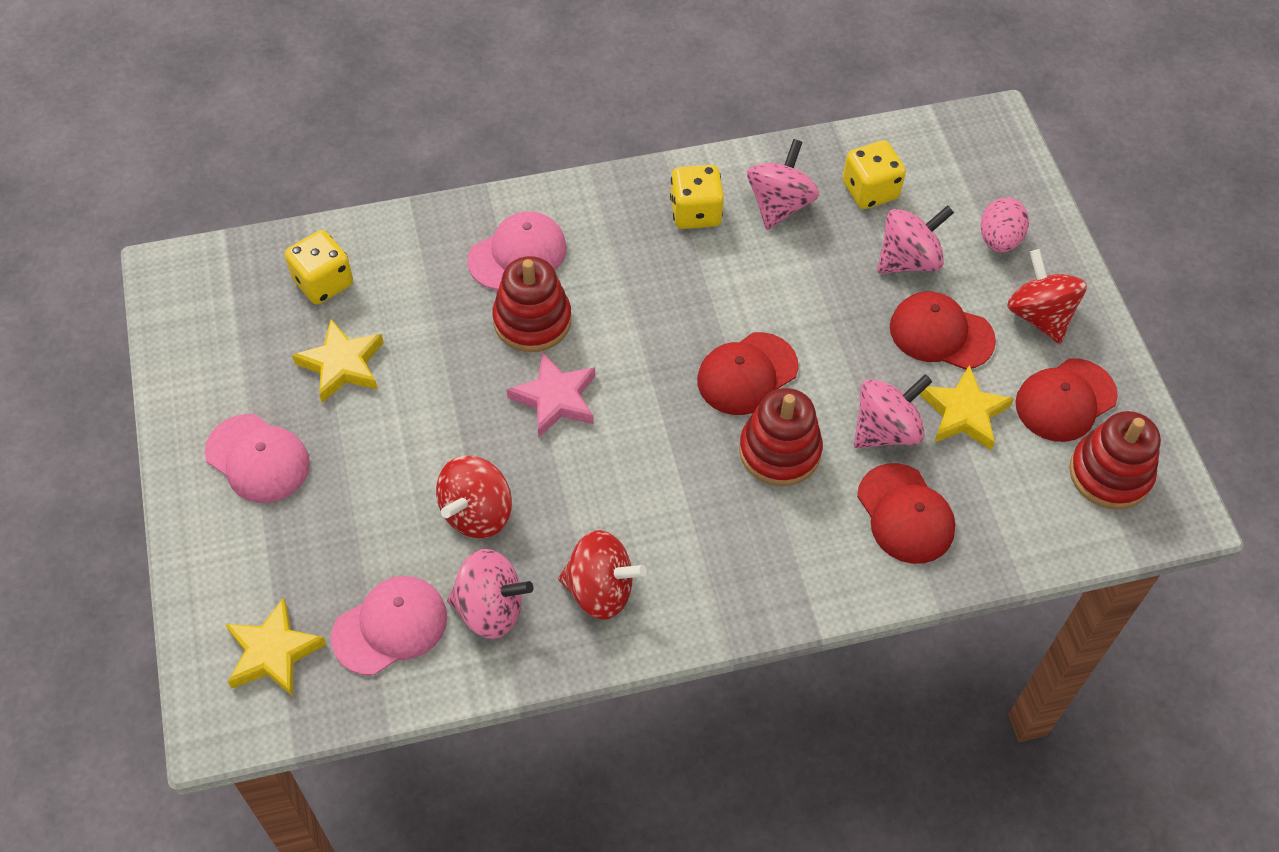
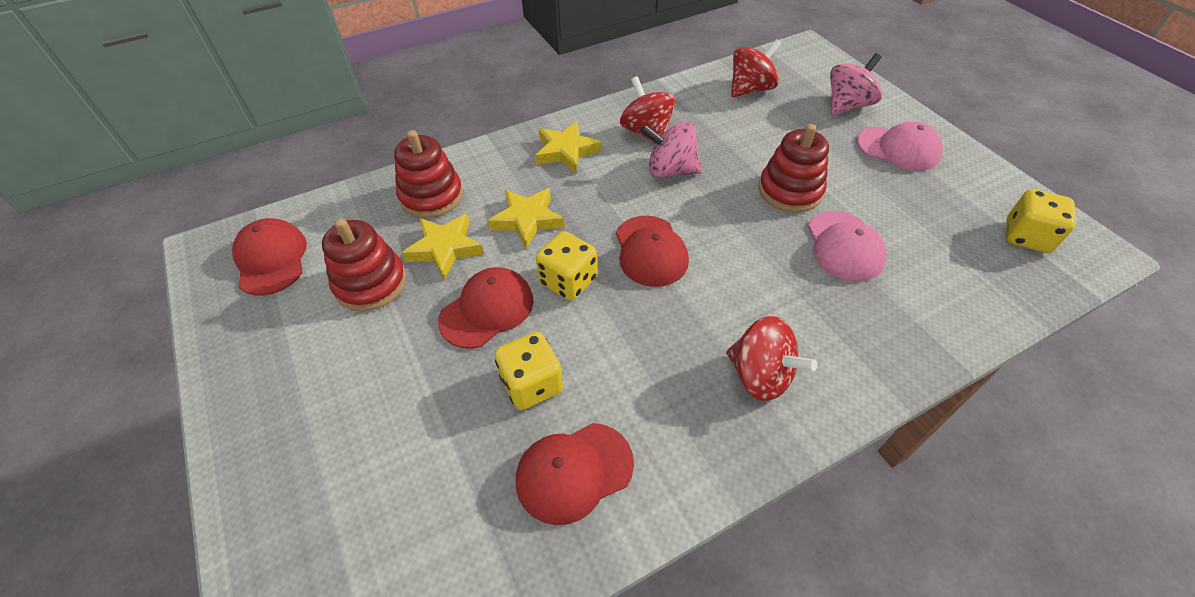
pink cap: 3 -> 2
pink egg: 1 -> 0
pink spinning top: 4 -> 2
pink star: 1 -> 0

